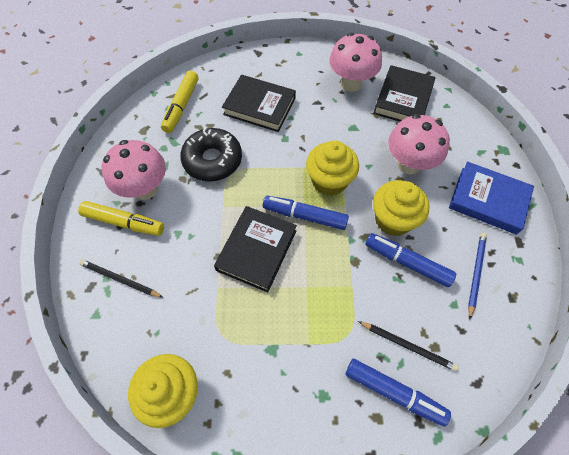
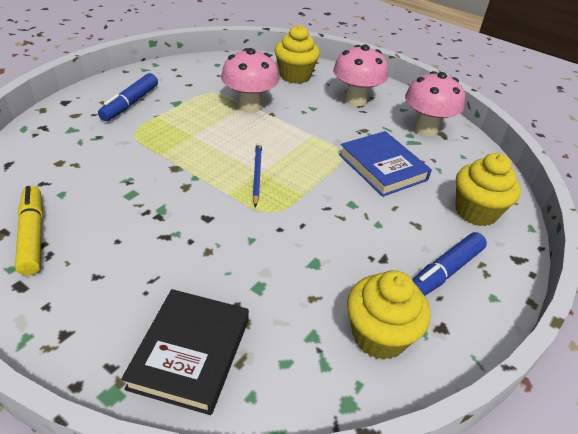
black book: 3 -> 1
black donut: 1 -> 0
black pencil: 2 -> 0
blue marker: 3 -> 2
yellow marker: 2 -> 1

